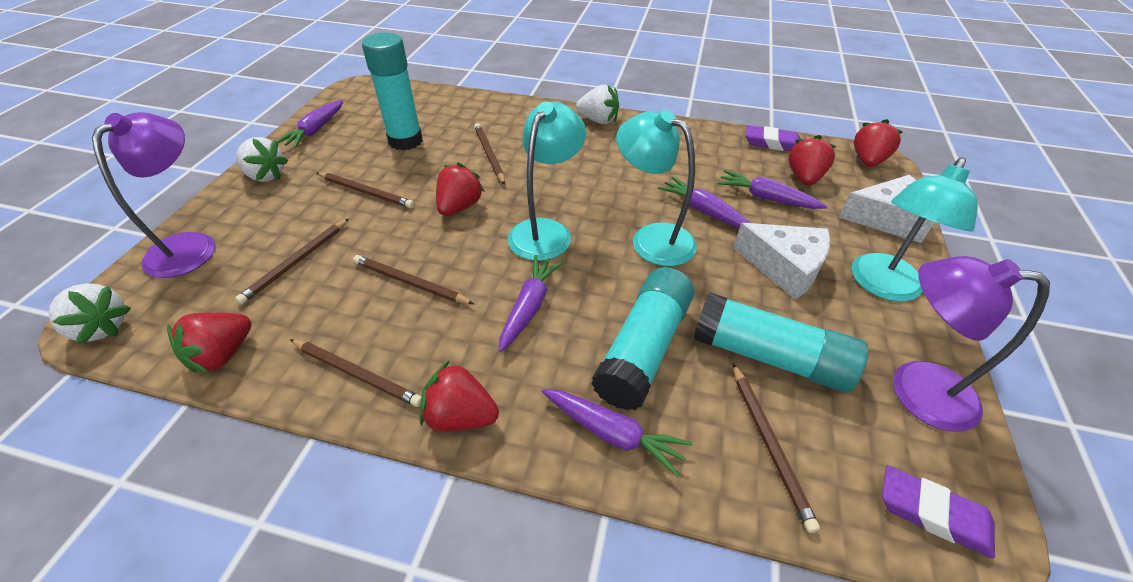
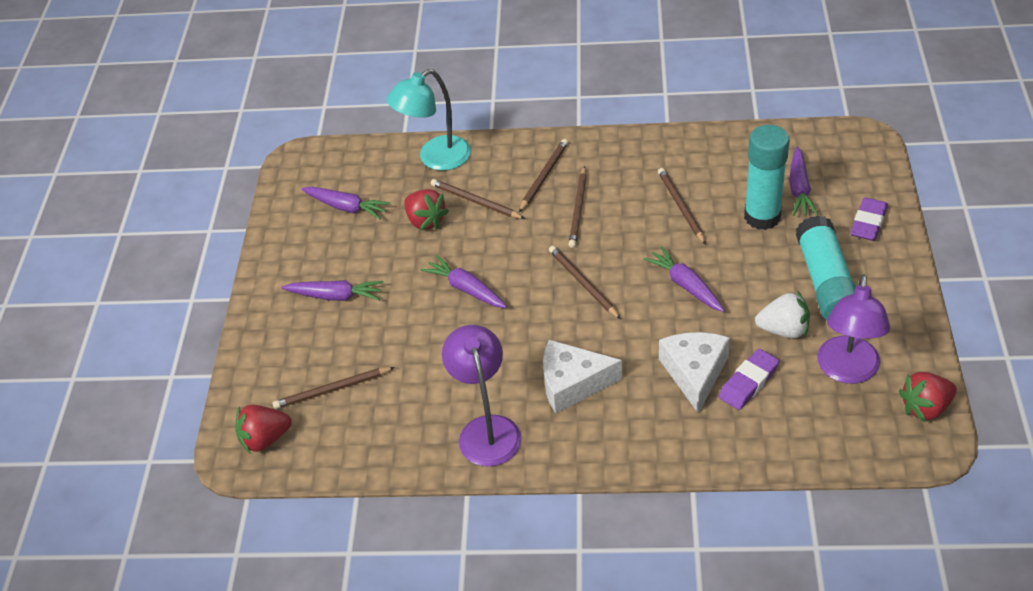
red strawberry: 5 -> 3
turquoise glue stick: 3 -> 2
turquoise lamp: 3 -> 1
white strawberry: 3 -> 1

